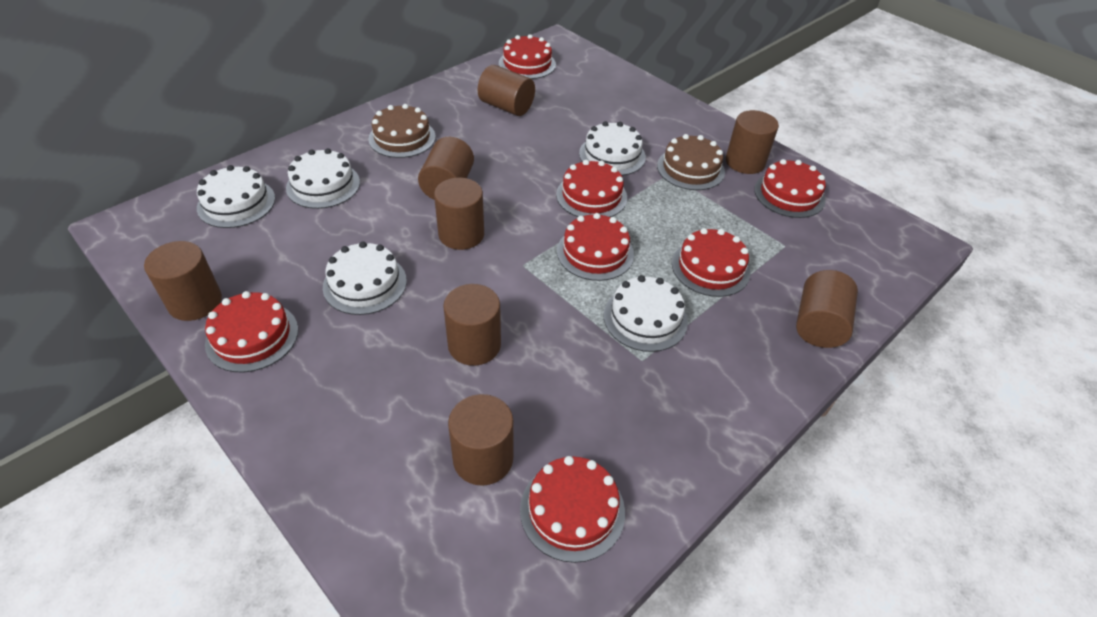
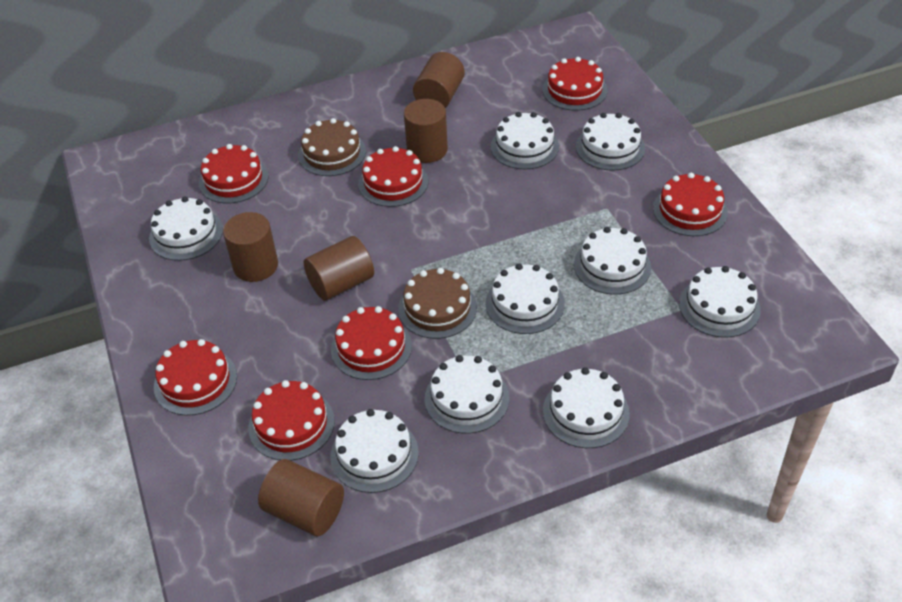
brown cylinder: 8 -> 5
white cake: 5 -> 9

